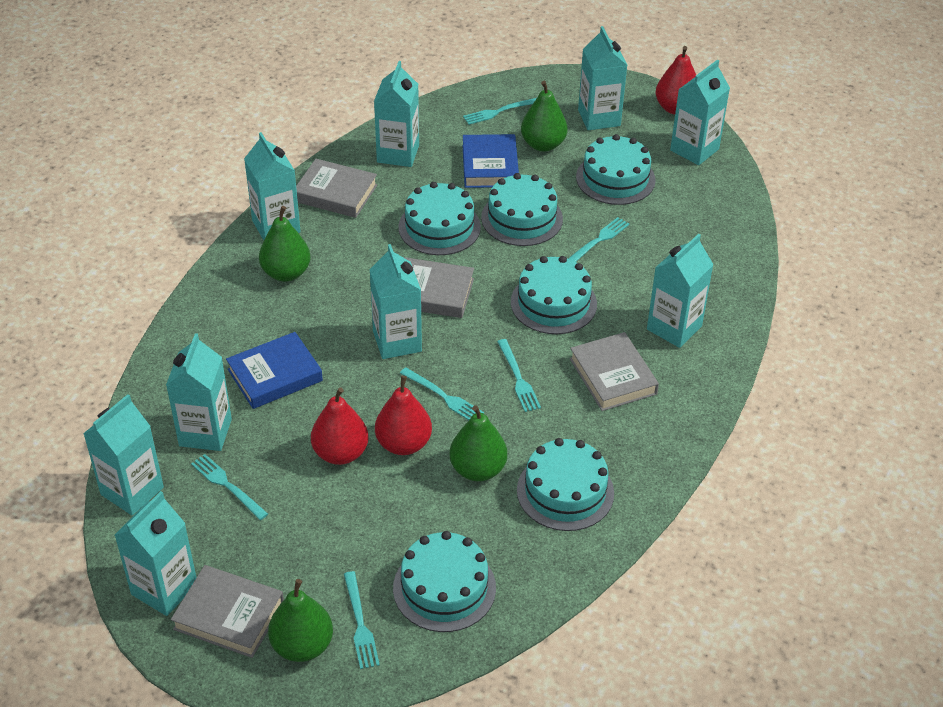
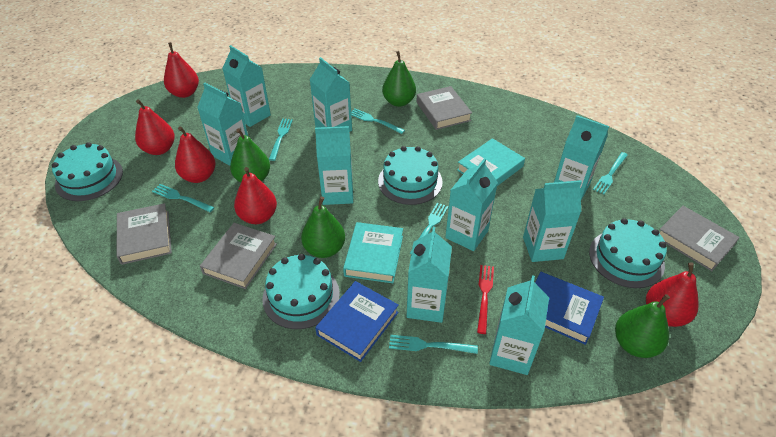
red fork: 0 -> 1
red pear: 3 -> 5
turquoise book: 0 -> 2
turquoise cake: 6 -> 4

